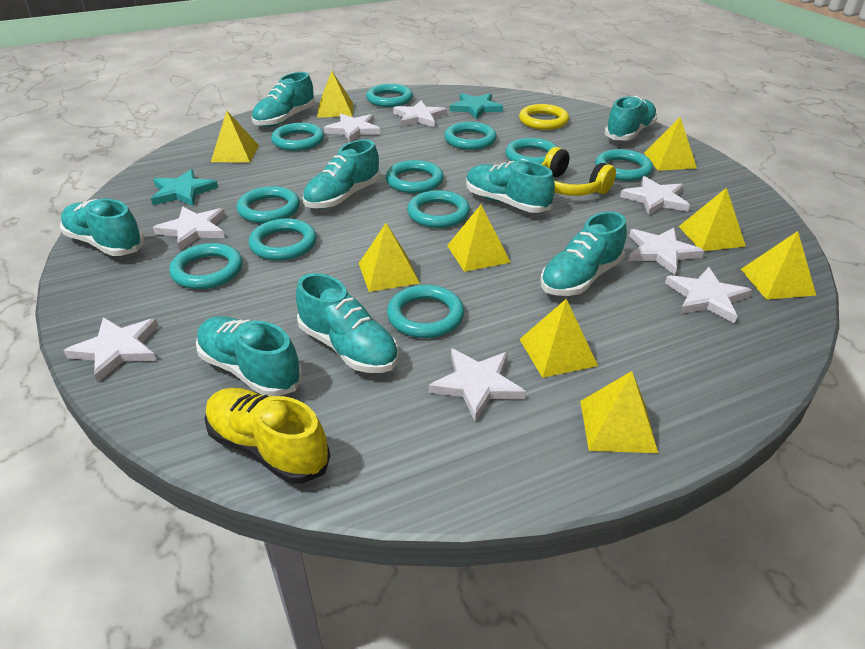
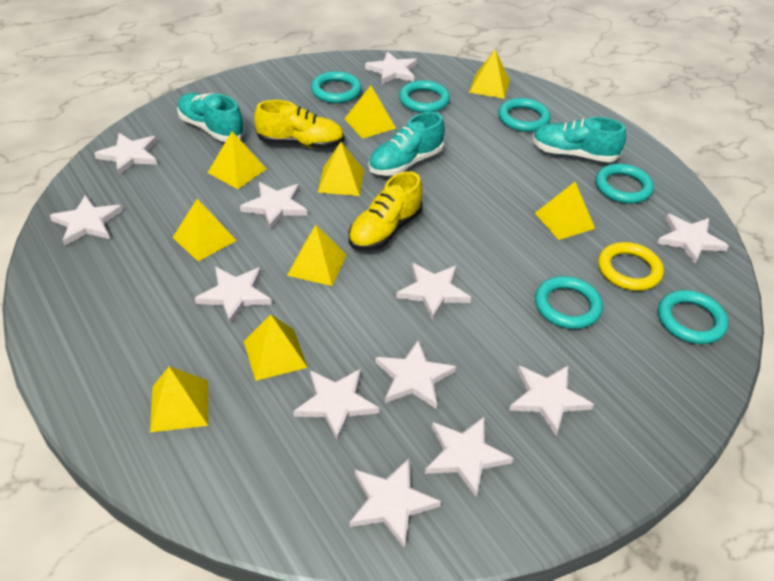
turquoise ring: 11 -> 6
turquoise shoe: 8 -> 3
turquoise star: 2 -> 0
white star: 8 -> 12
yellow headphones: 1 -> 0
yellow shoe: 1 -> 2

